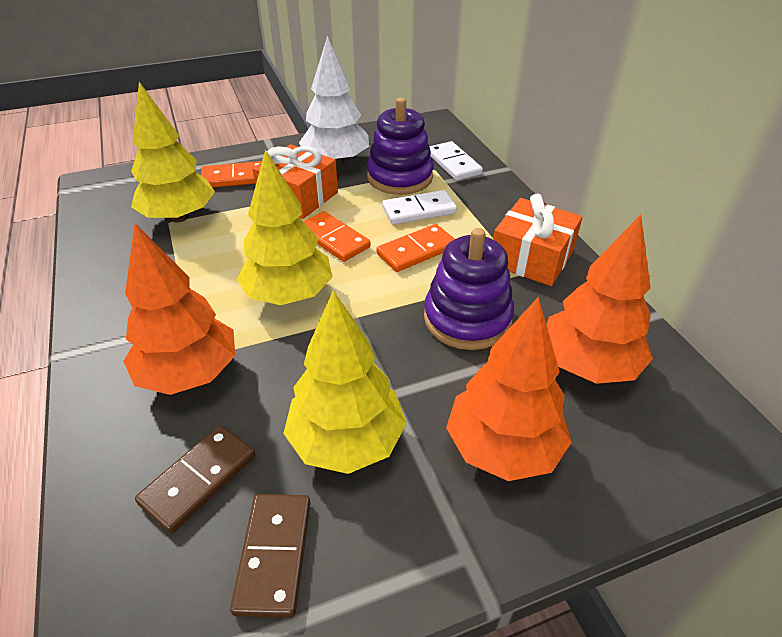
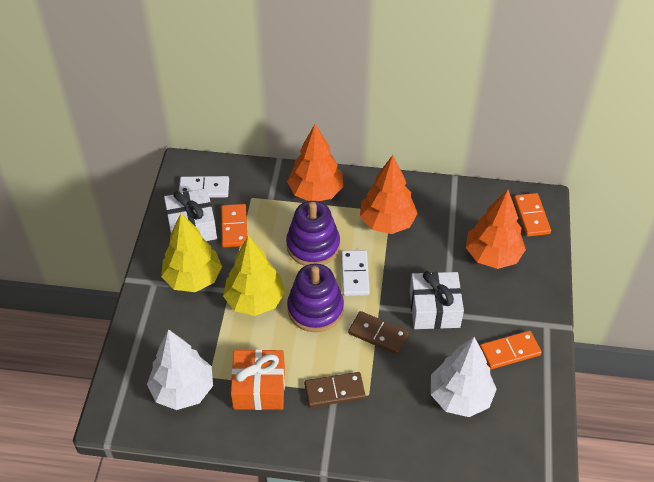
orange gift: 2 -> 1
white gift: 0 -> 2
white tree: 1 -> 2
yellow tree: 3 -> 2

